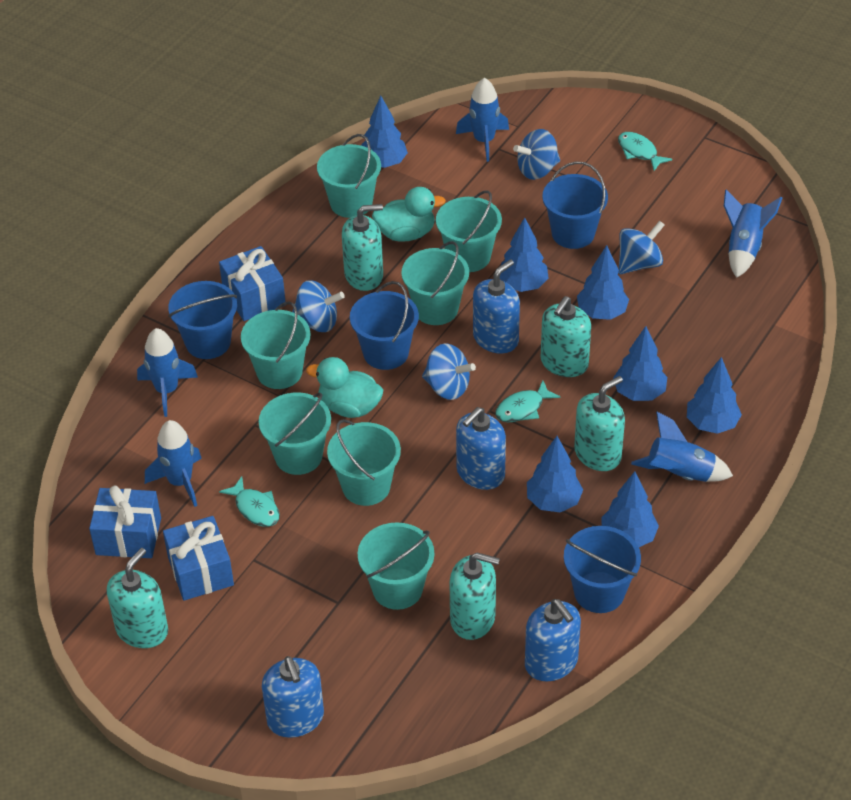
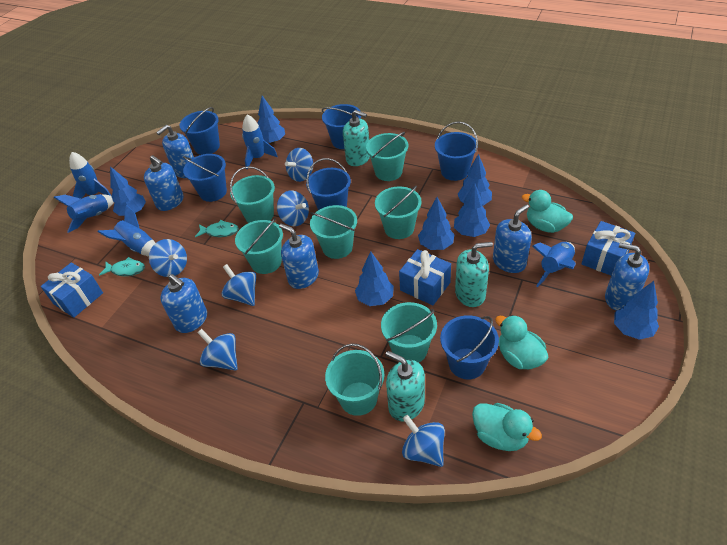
blue bucket: 4 -> 6
blue soap dispenser: 4 -> 6
blue spinning top: 4 -> 6
turquoise duck: 2 -> 3
turquoise fish: 3 -> 2
turquoise soap dispenser: 5 -> 3

